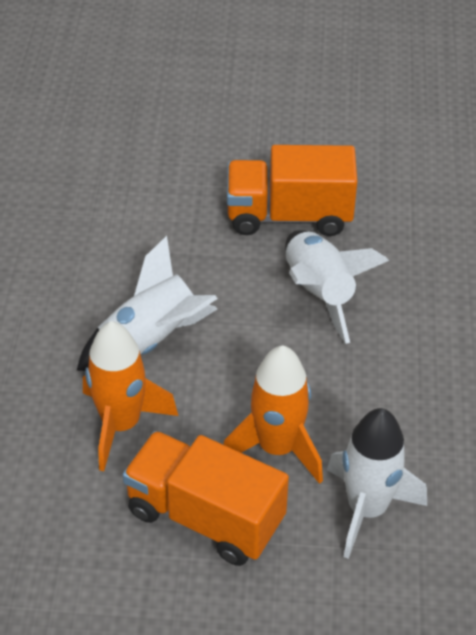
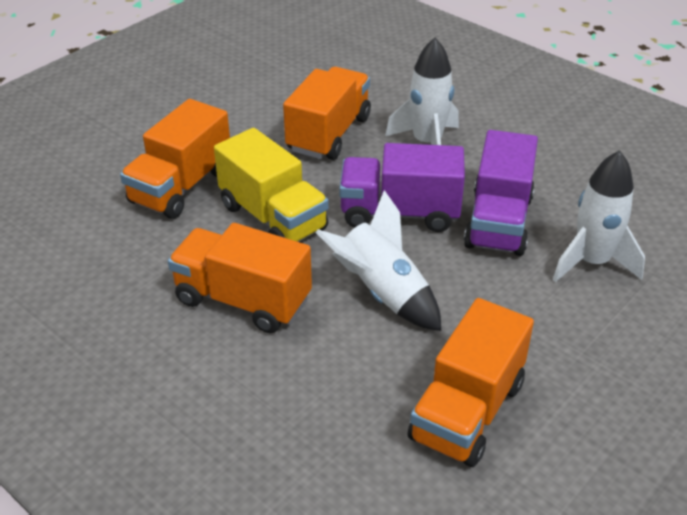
orange rocket: 2 -> 0
orange truck: 2 -> 4
purple truck: 0 -> 2
yellow truck: 0 -> 1

